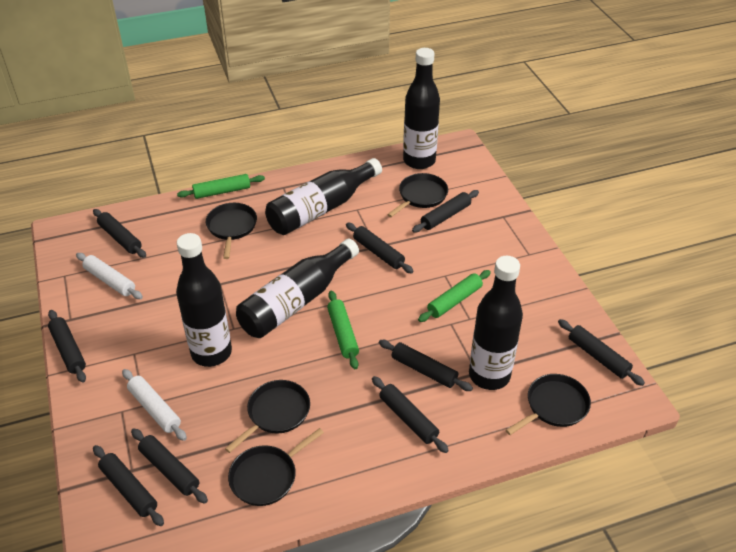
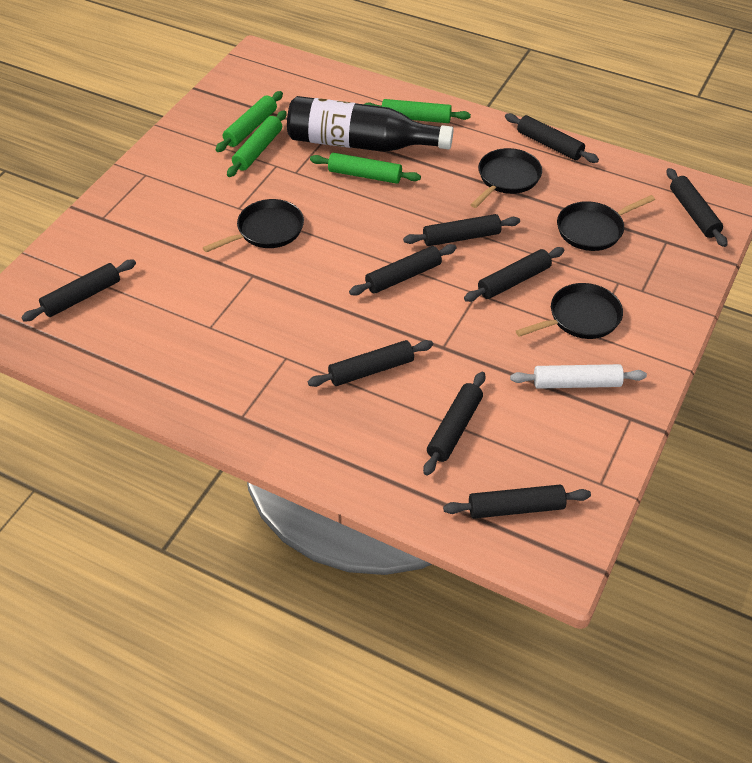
black bottle: 5 -> 1
black pan: 5 -> 4
green rolling pin: 3 -> 4
white rolling pin: 2 -> 1

